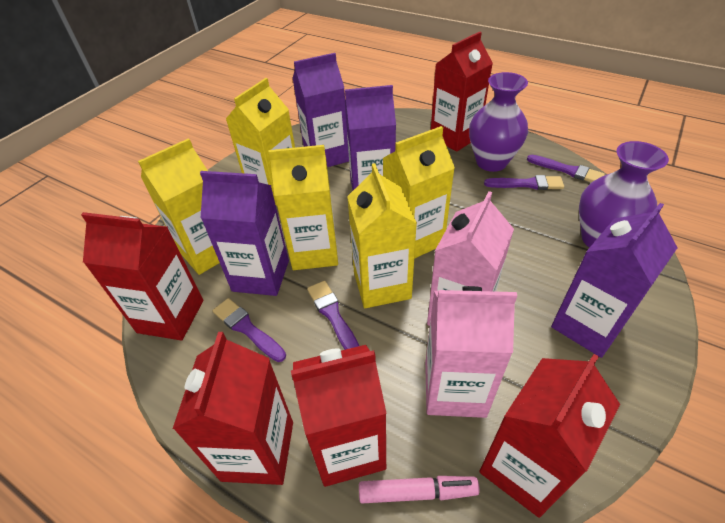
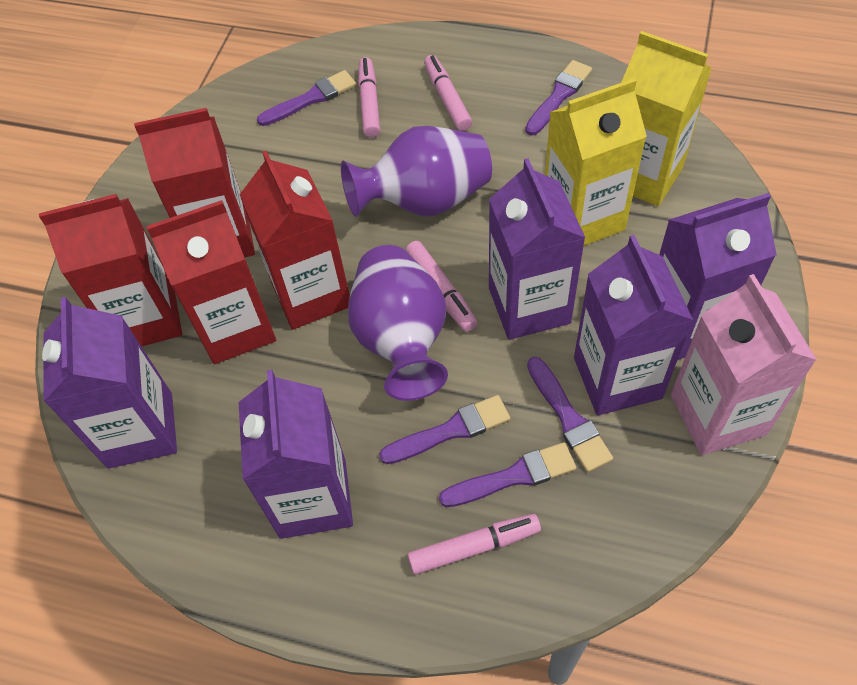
pink carton: 2 -> 1
pink marker: 1 -> 4
purple brush: 4 -> 5
purple carton: 4 -> 5
red carton: 5 -> 4
yellow carton: 5 -> 2

